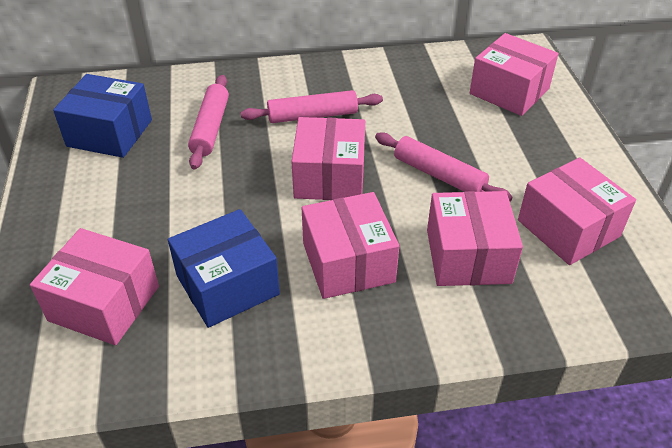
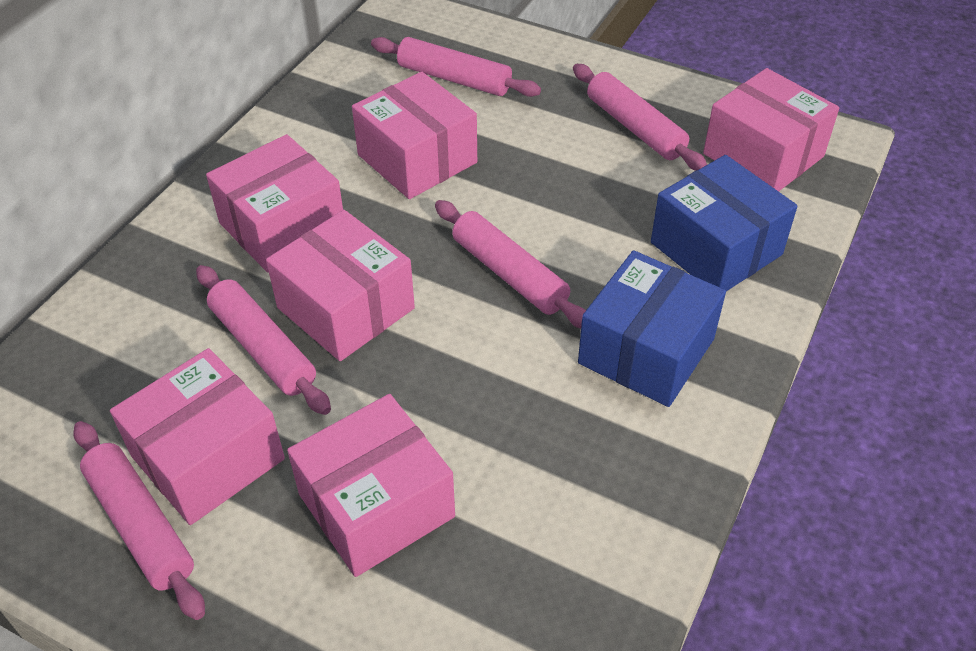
pink rolling pin: 3 -> 5

